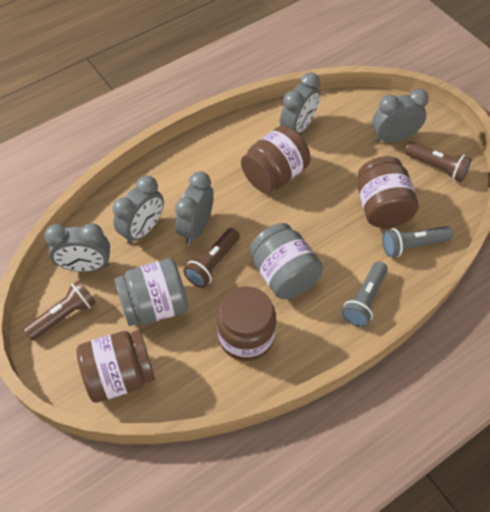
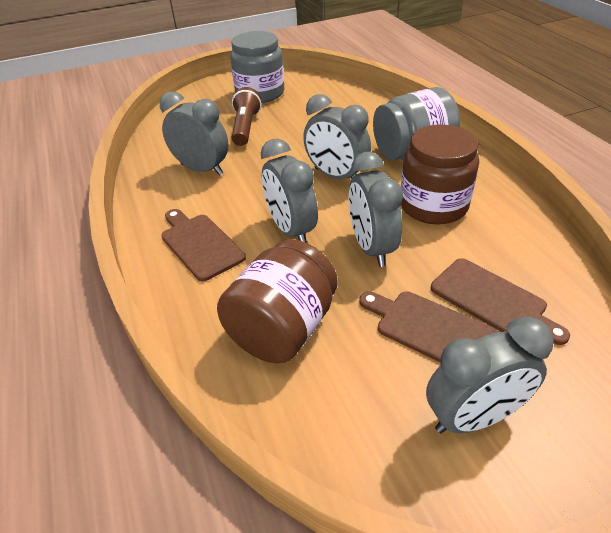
brown cutting board: 0 -> 3
brown flashlight: 3 -> 1
brown jar: 4 -> 2
grey flashlight: 2 -> 0

